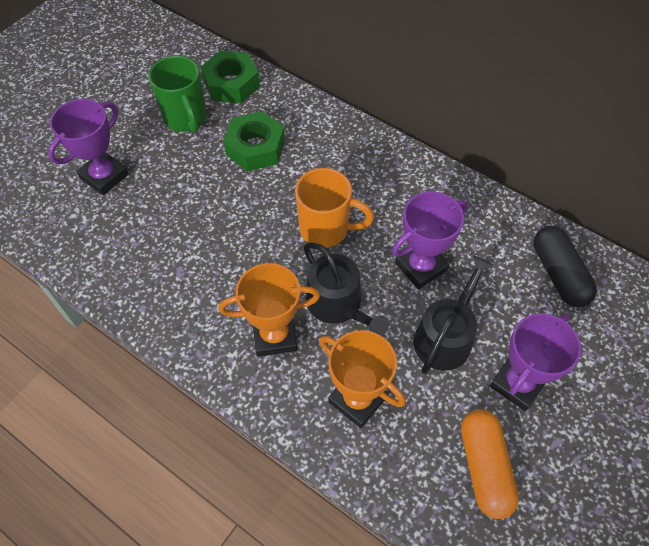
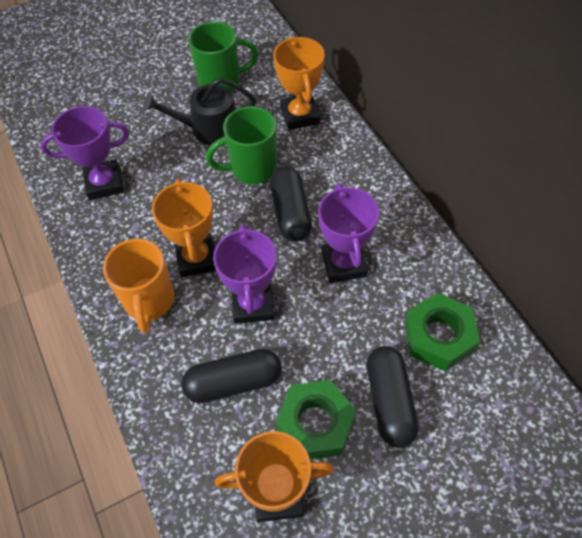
black capsule: 1 -> 3
black watering can: 2 -> 1
green mug: 1 -> 2
orange capsule: 1 -> 0
orange trophy: 2 -> 3

